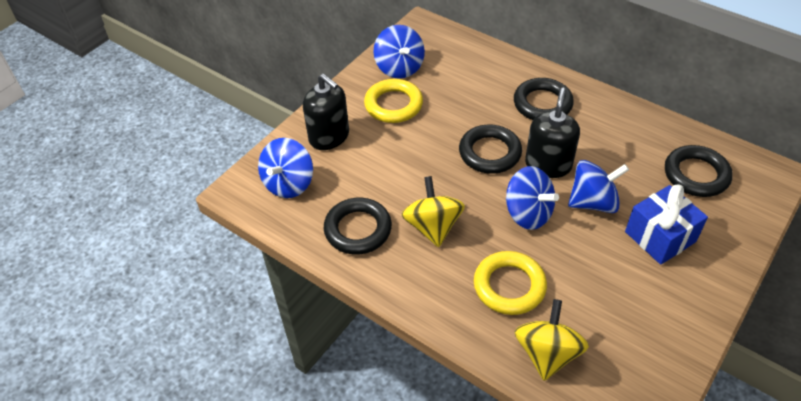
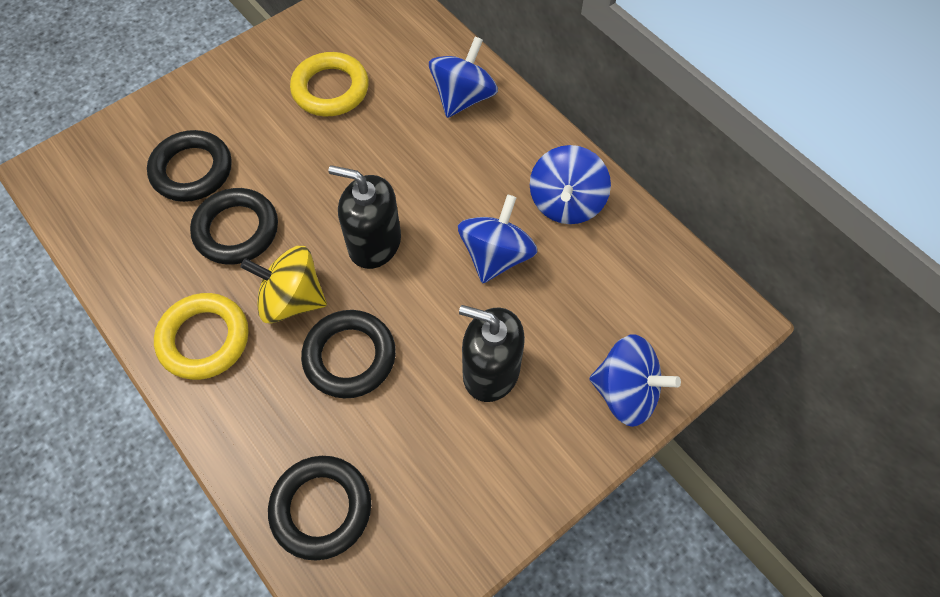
blue gift: 1 -> 0
yellow spinning top: 2 -> 1

